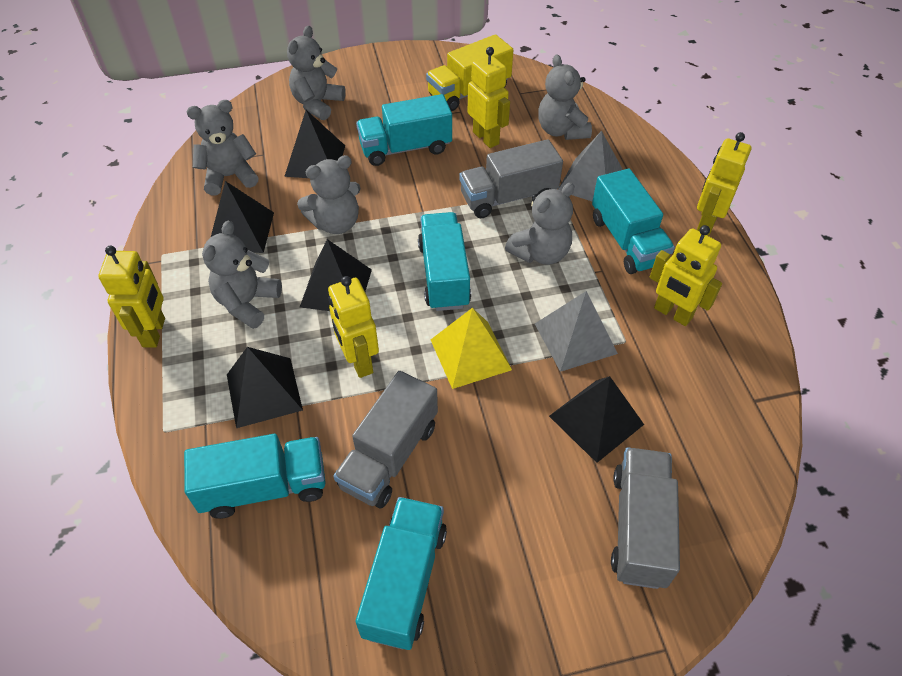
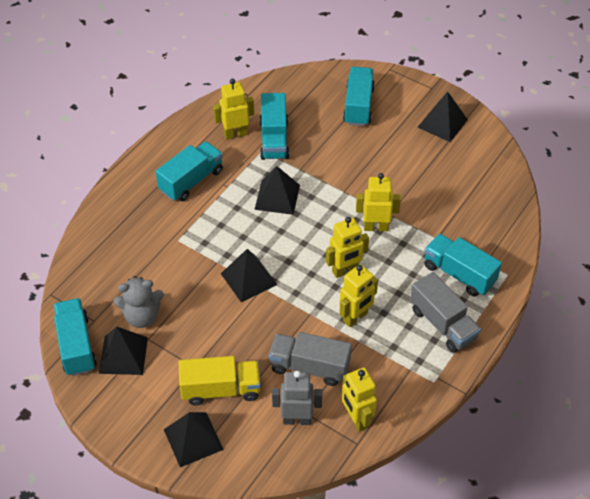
grey pyramid: 2 -> 0
grey robot: 0 -> 1
grey teddy bear: 6 -> 1
grey truck: 3 -> 2
yellow pyramid: 1 -> 0

